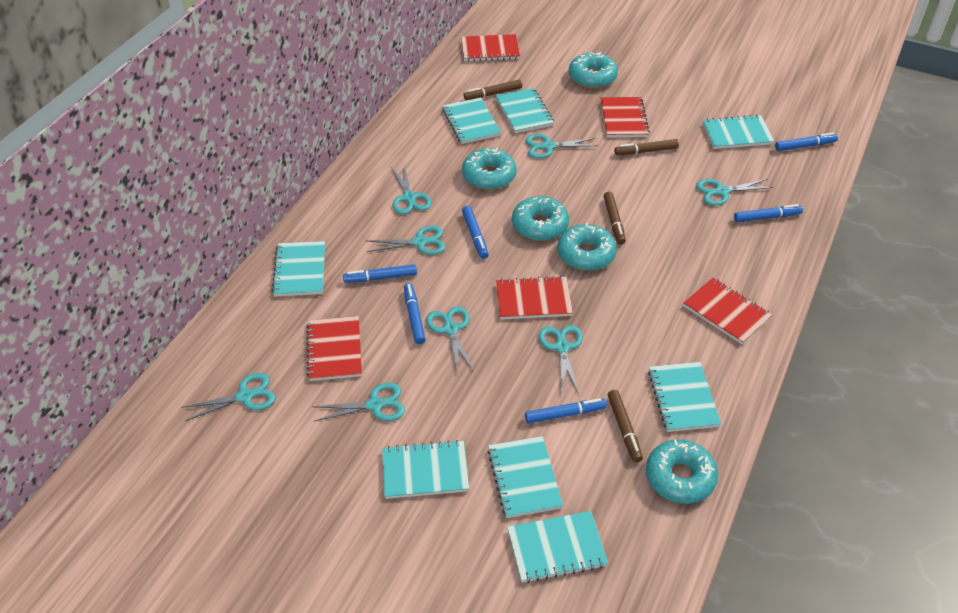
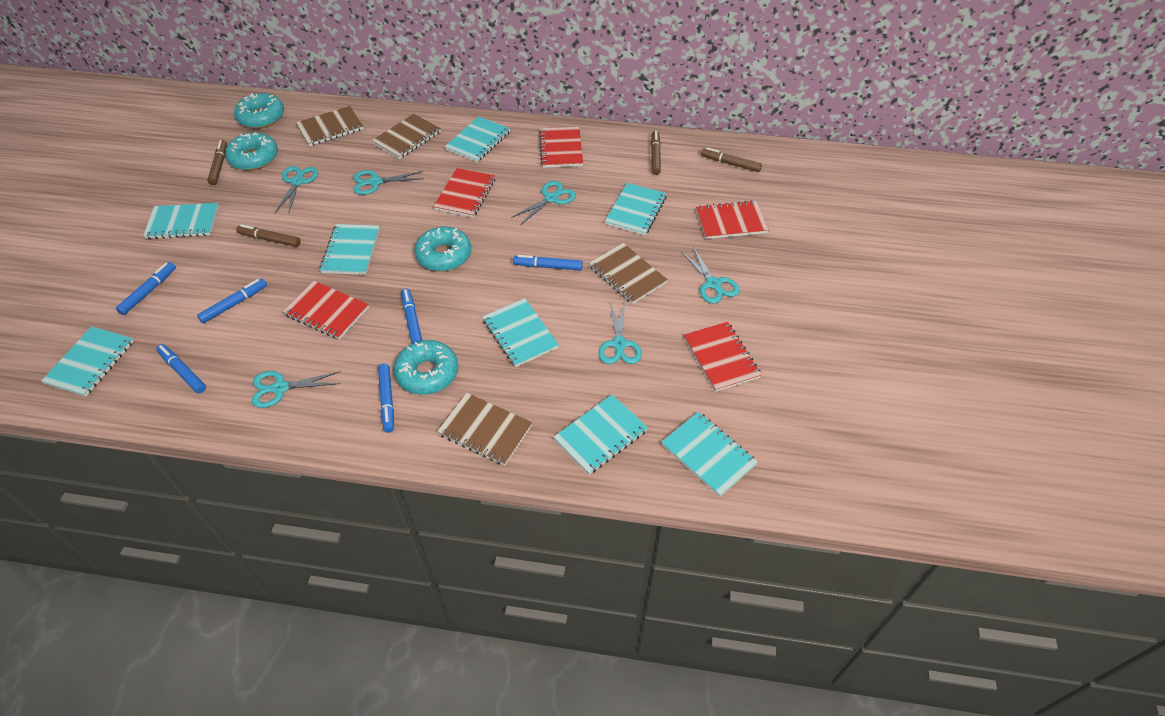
brown notebook: 0 -> 4
turquoise donut: 5 -> 4
turquoise scissors: 8 -> 6

